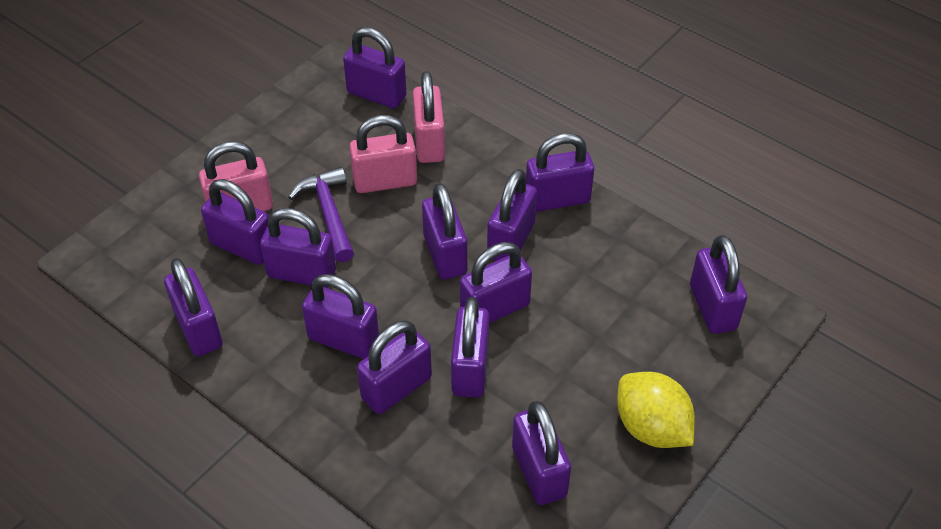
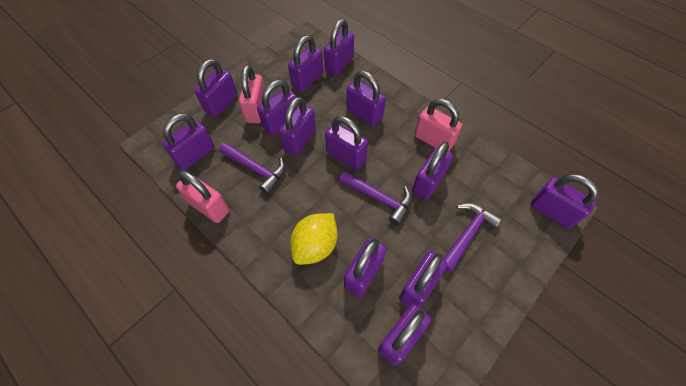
purple hammer: 1 -> 3

